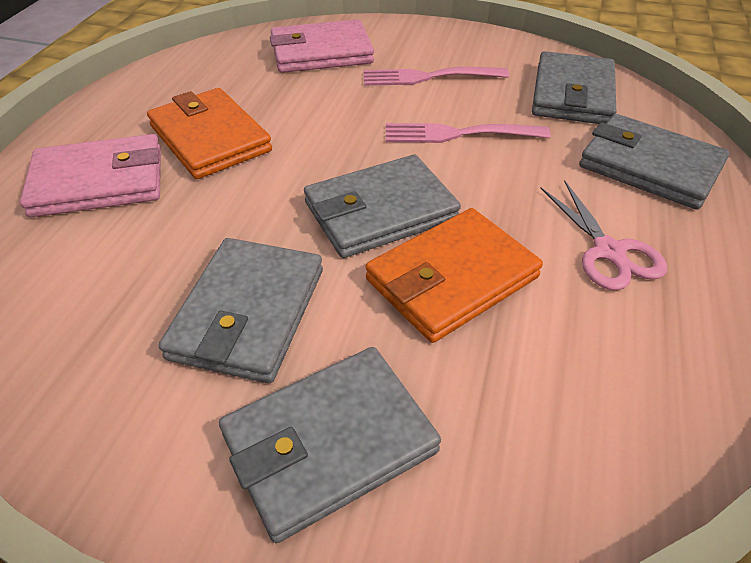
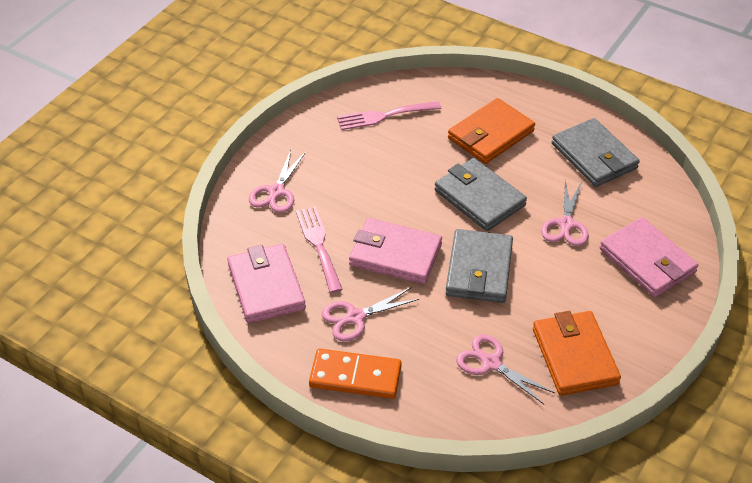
grey wallet: 5 -> 3
orange domino: 0 -> 1
pink scissors: 1 -> 4
pink wallet: 2 -> 3

